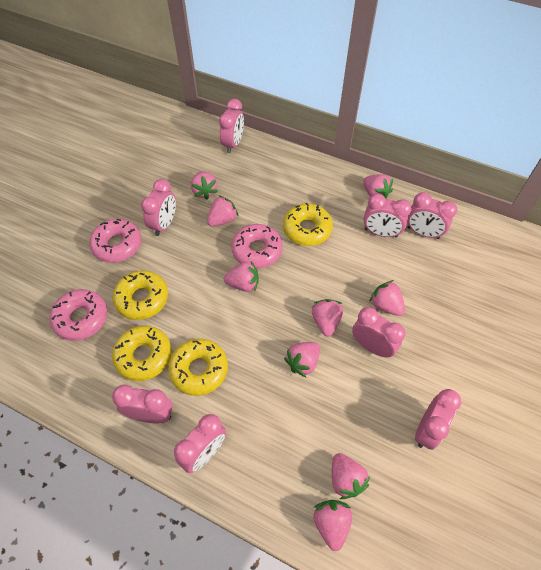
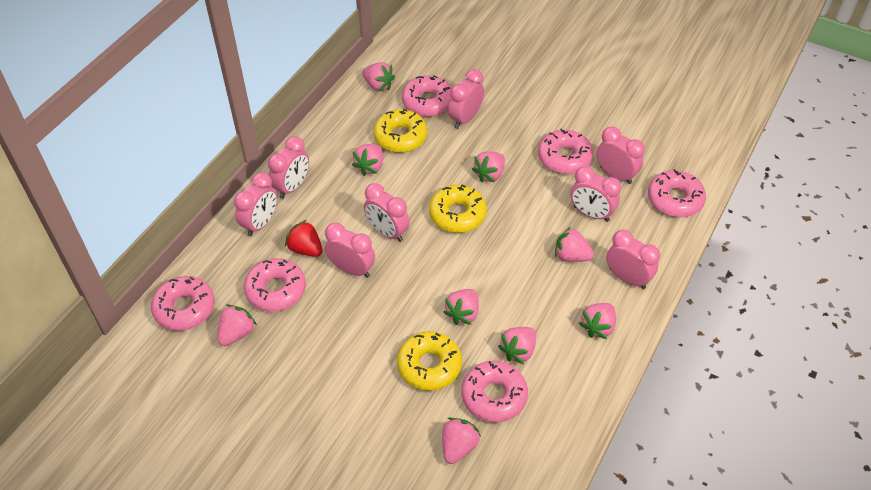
pink donut: 3 -> 6
red strawberry: 0 -> 1
yellow donut: 4 -> 3

